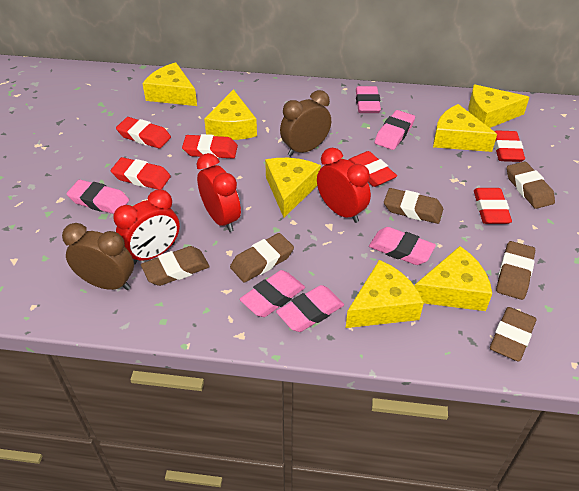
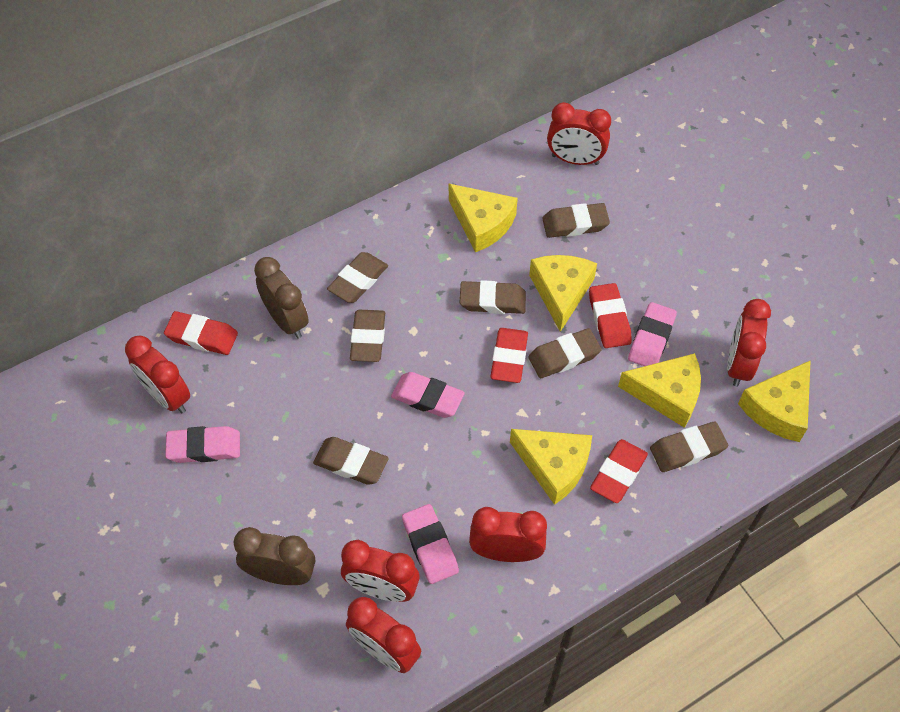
brown eraser: 6 -> 7
pink eraser: 6 -> 4
red clock: 3 -> 6
red eraser: 6 -> 4
yellow cheese: 7 -> 5

